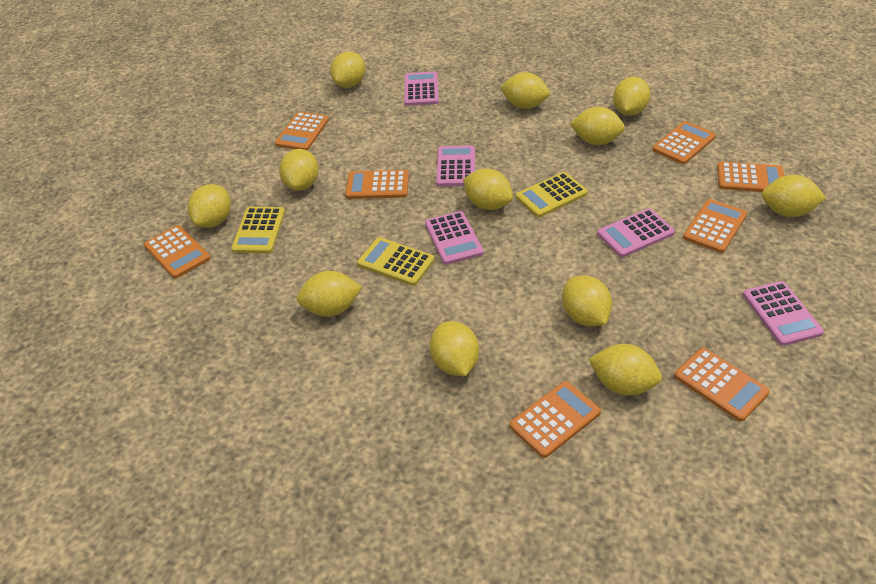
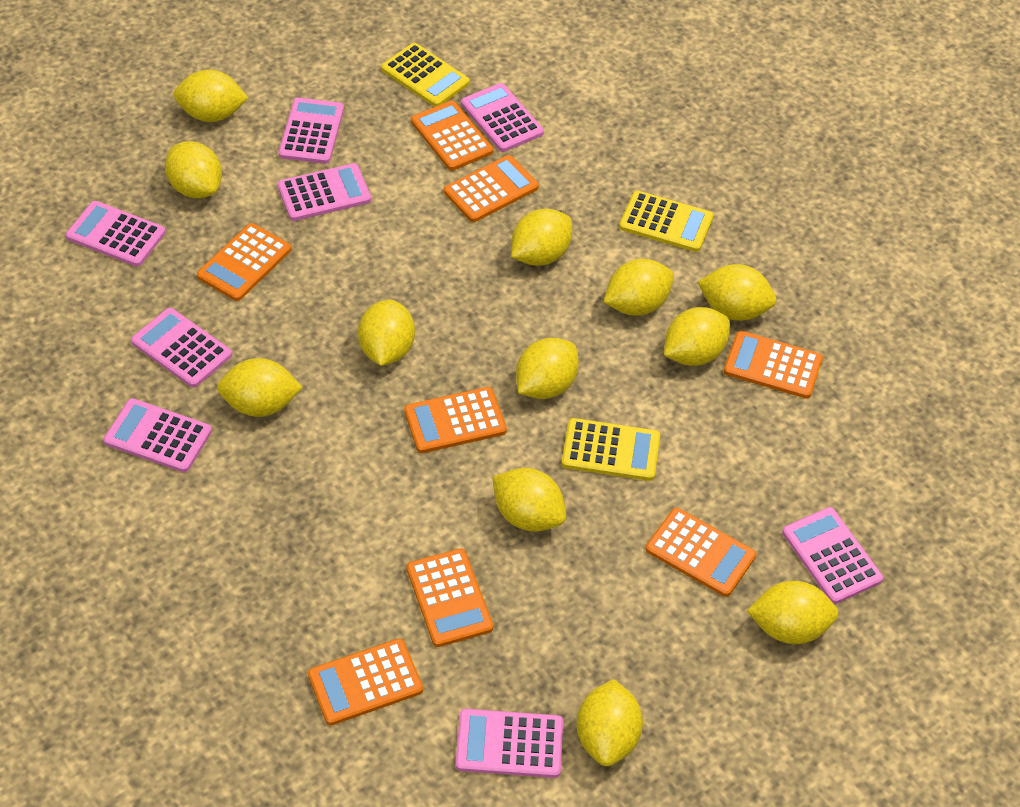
pink calculator: 5 -> 8

